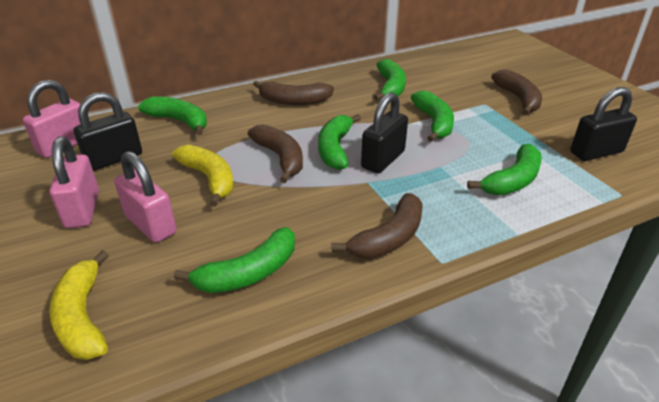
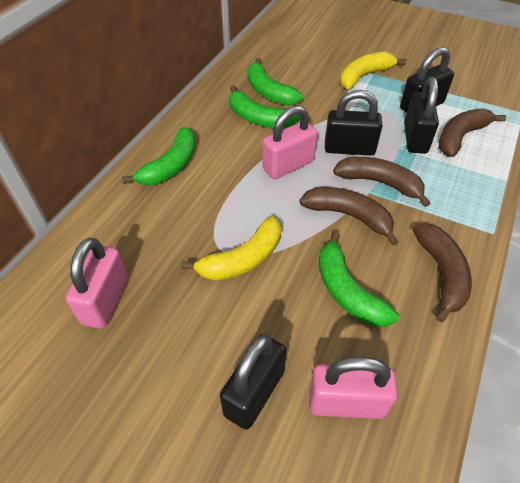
black padlock: 3 -> 4
green banana: 6 -> 4

